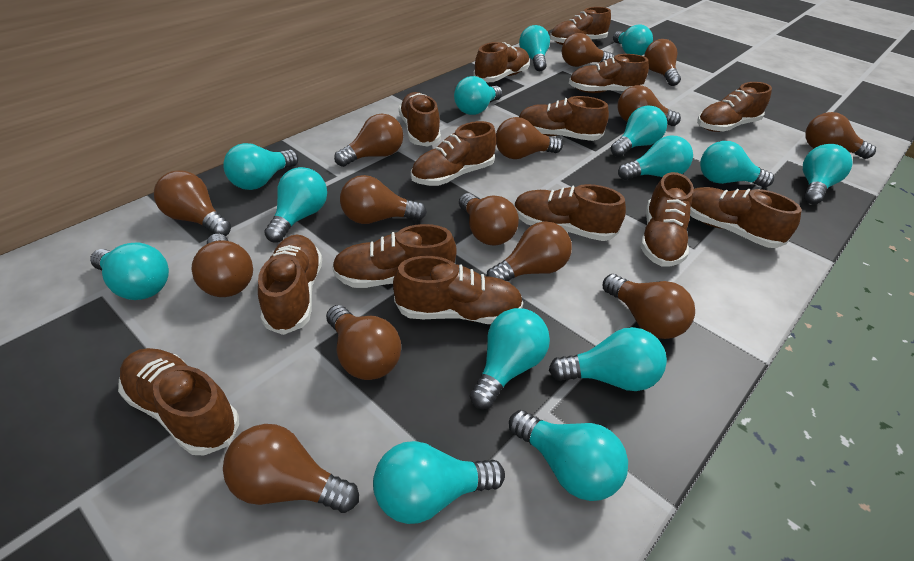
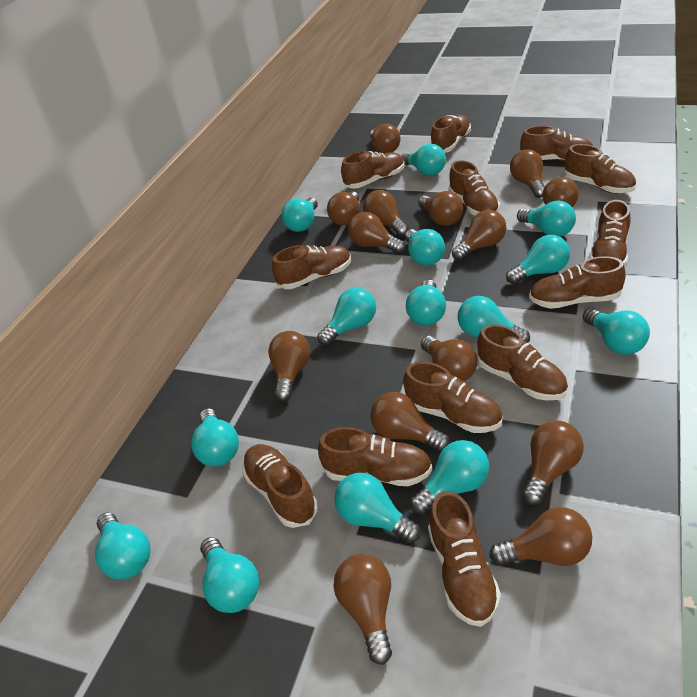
brown shoe: 14 -> 13

